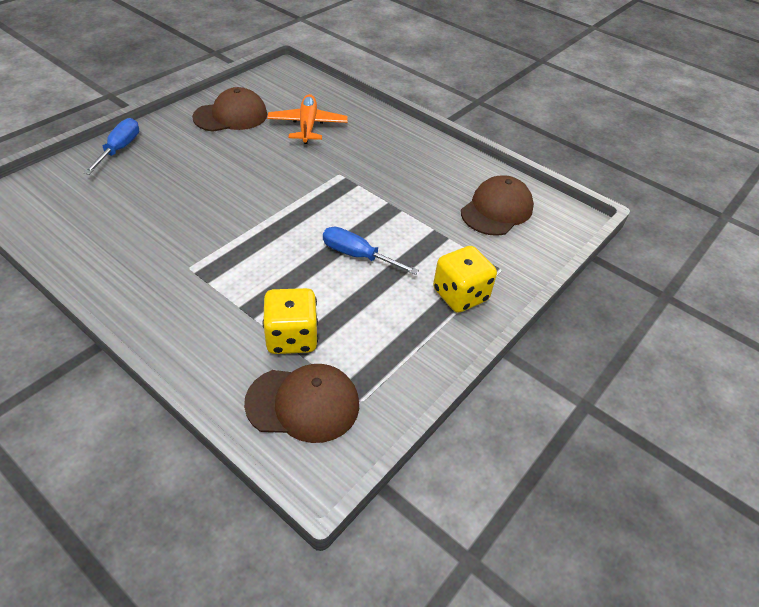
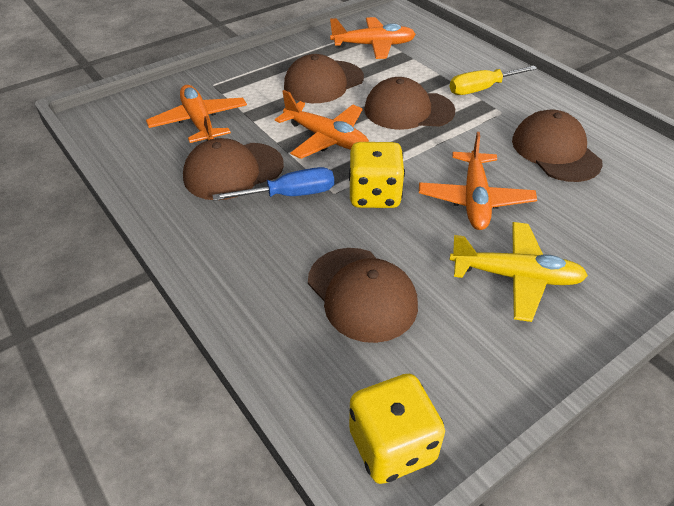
blue screwdriver: 2 -> 1
brown cap: 3 -> 5
orange plane: 1 -> 4
yellow plane: 0 -> 1
yellow screwdriver: 0 -> 1

